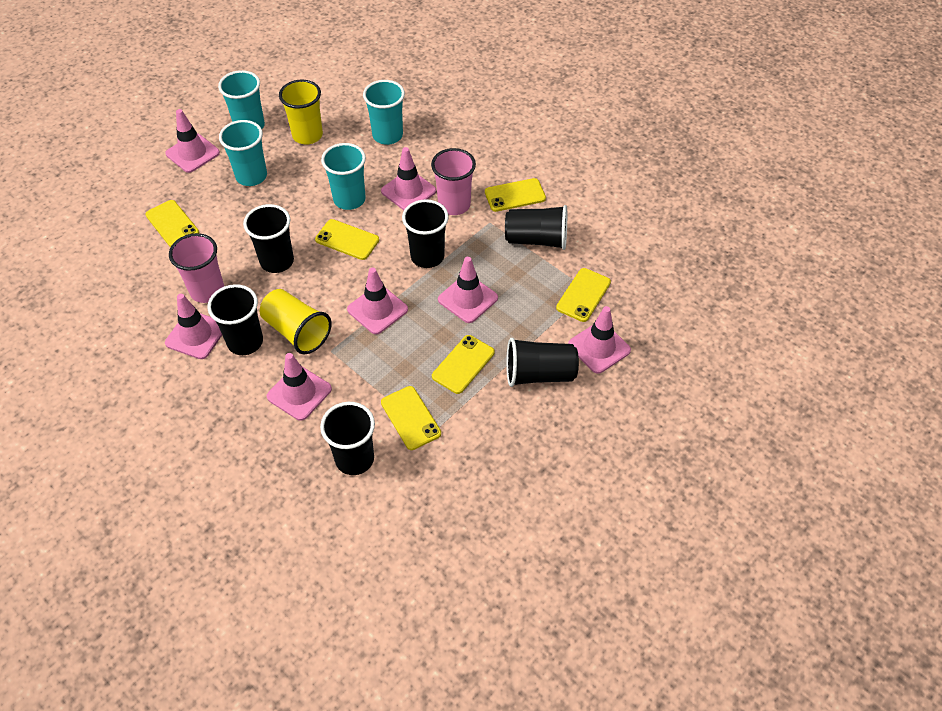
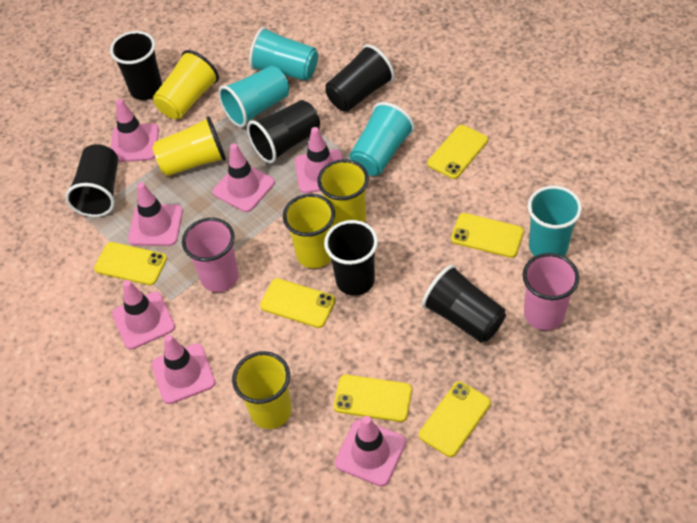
yellow cup: 2 -> 5

